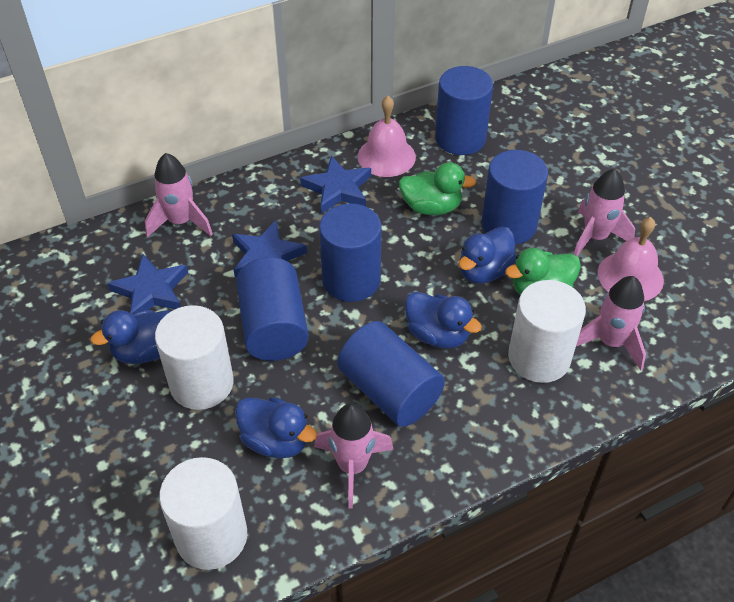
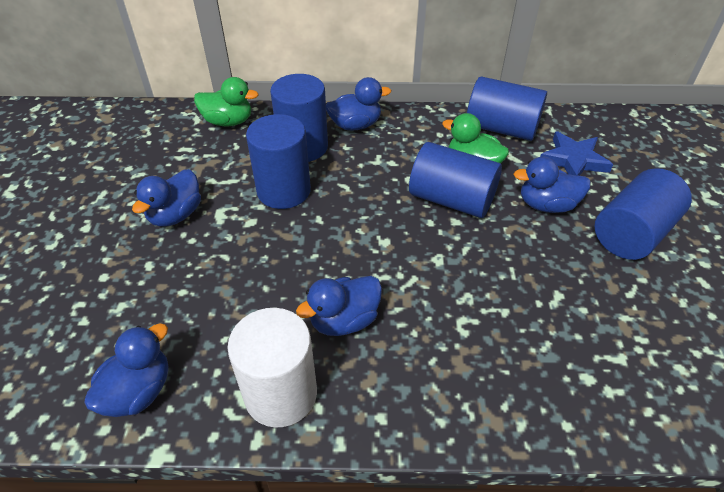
blue duck: 4 -> 5
blue star: 3 -> 1
pink bell: 2 -> 0
pink rocket: 4 -> 0
white cylinder: 3 -> 1

